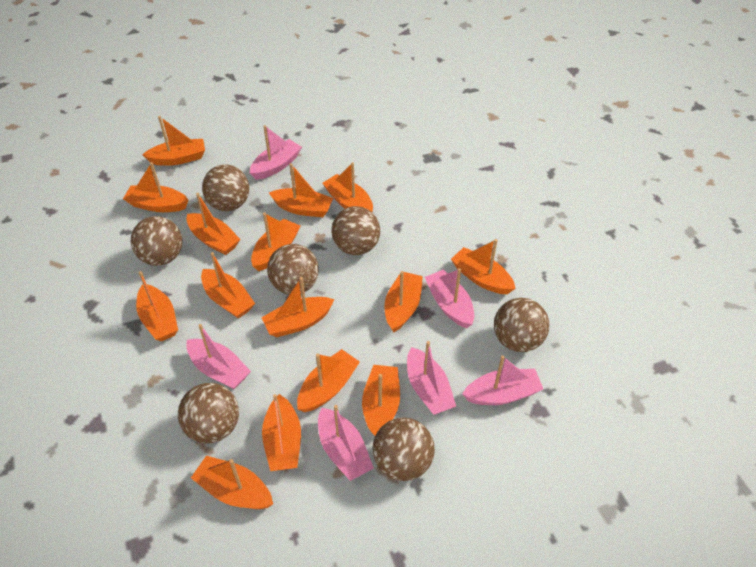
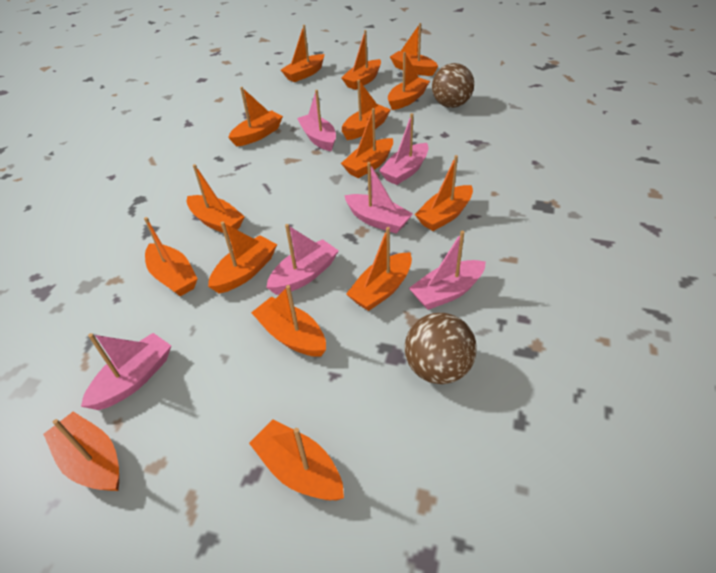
brown ball: 7 -> 2

